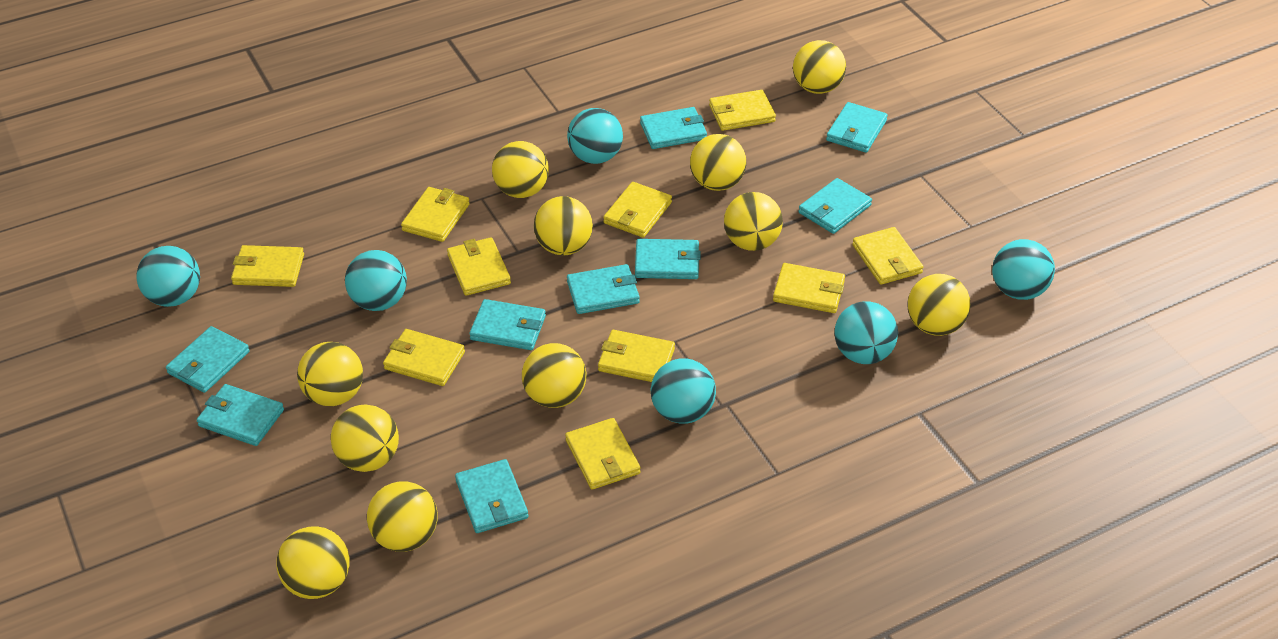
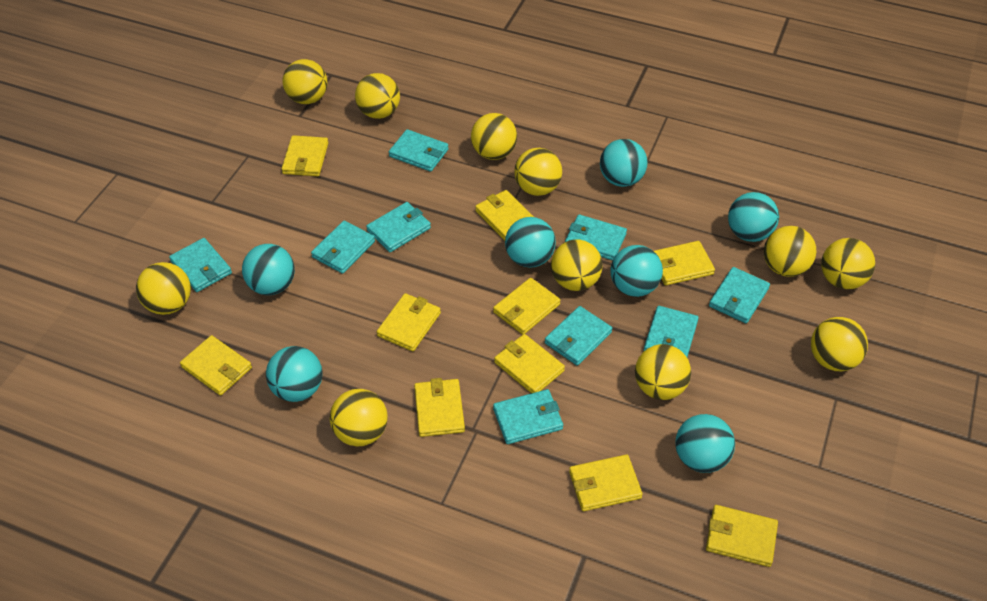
turquoise ball: 6 -> 7

